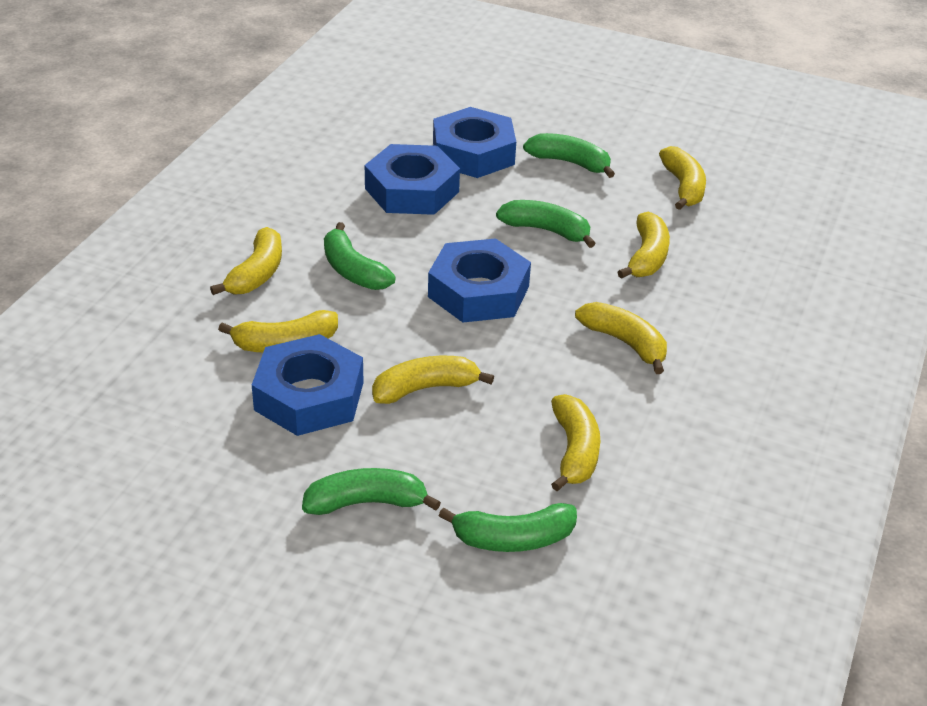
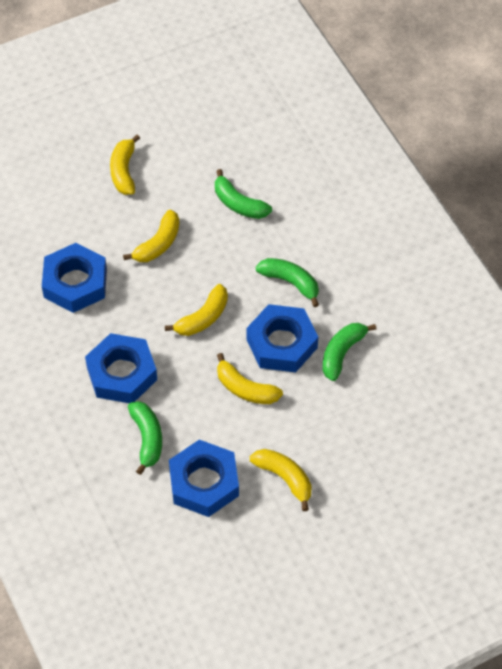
green banana: 5 -> 4
yellow banana: 7 -> 5

